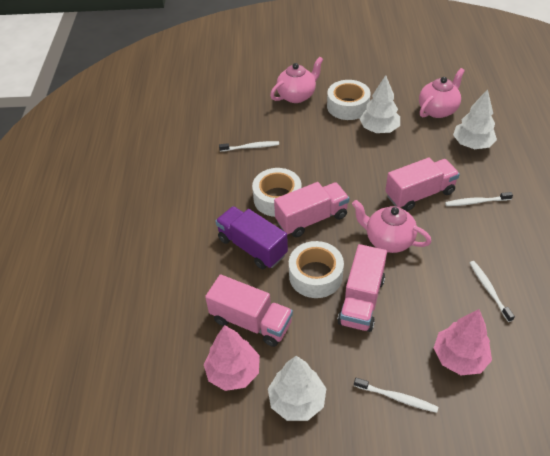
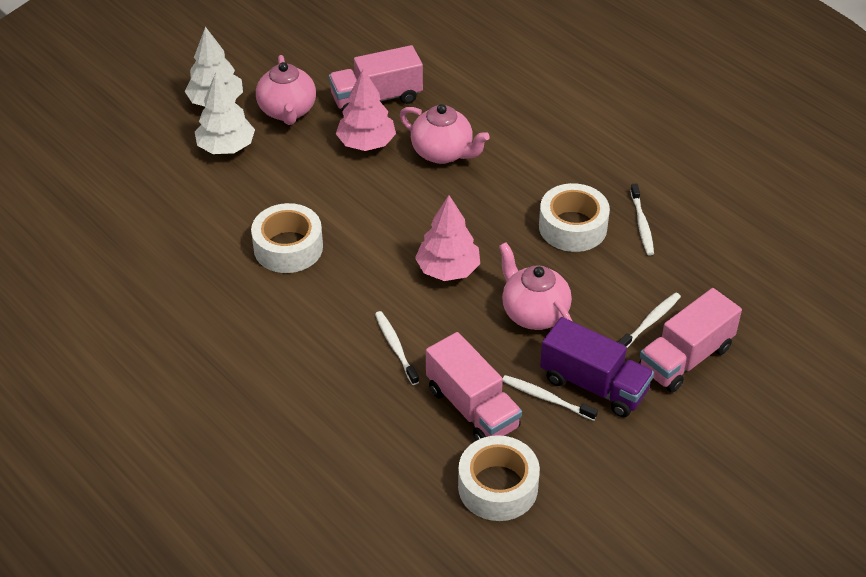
pink truck: 4 -> 3
white tree: 3 -> 2

